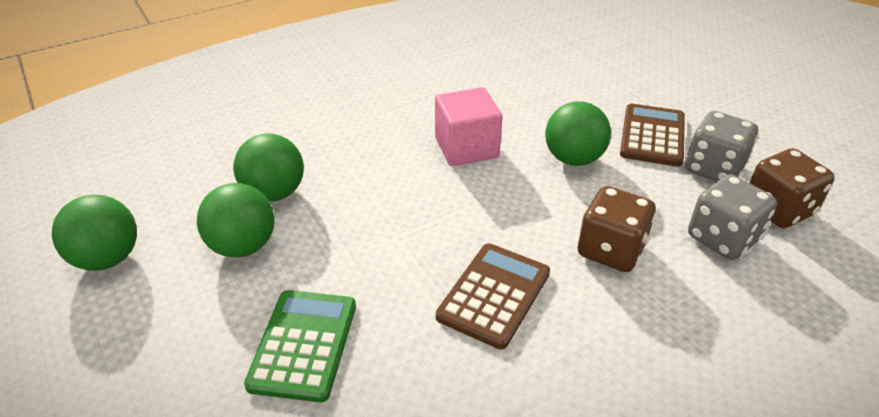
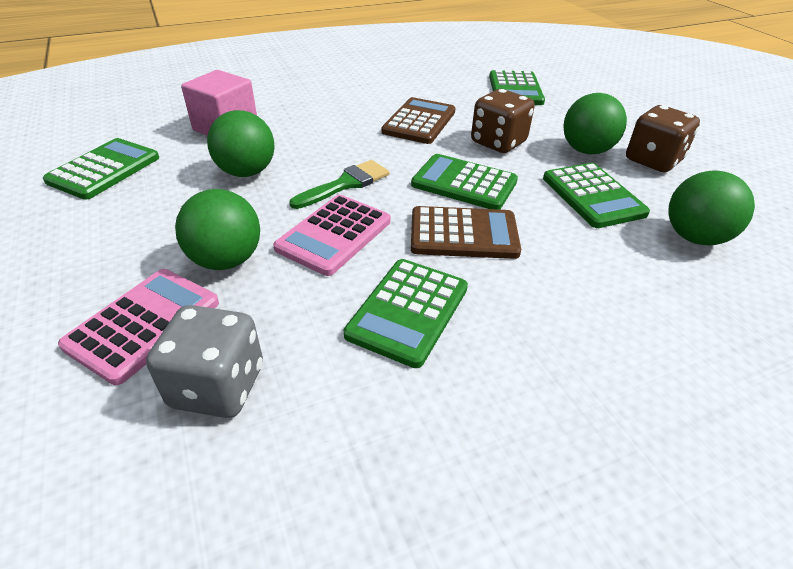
green brush: 0 -> 1
green calculator: 1 -> 5
grey dice: 2 -> 1
pink calculator: 0 -> 2

